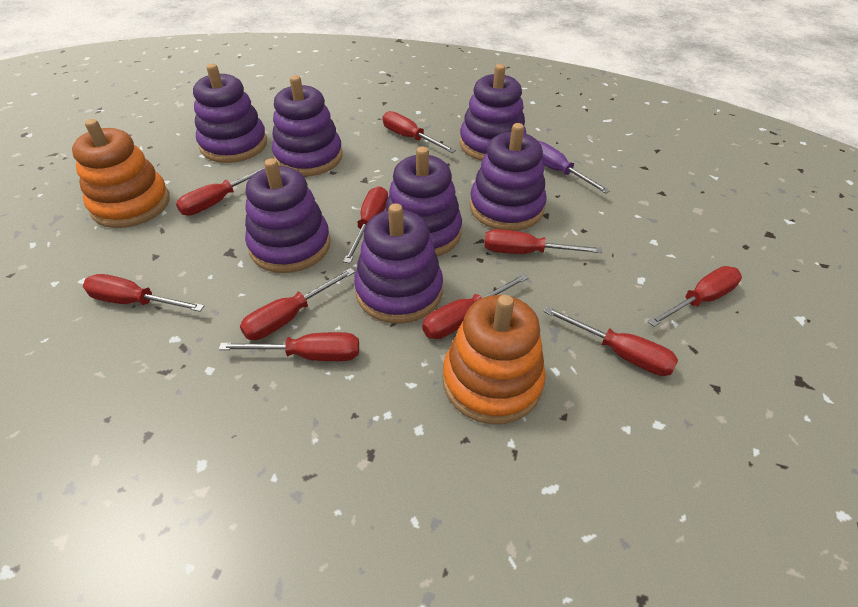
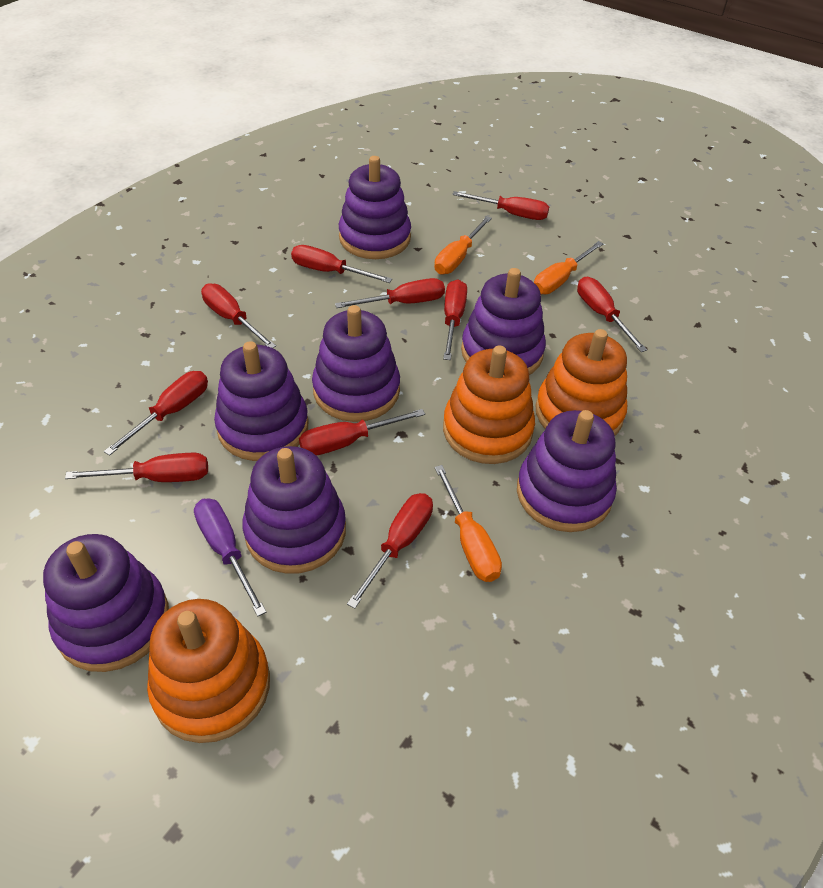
orange screwdriver: 0 -> 3
orange stacking toy: 2 -> 3

